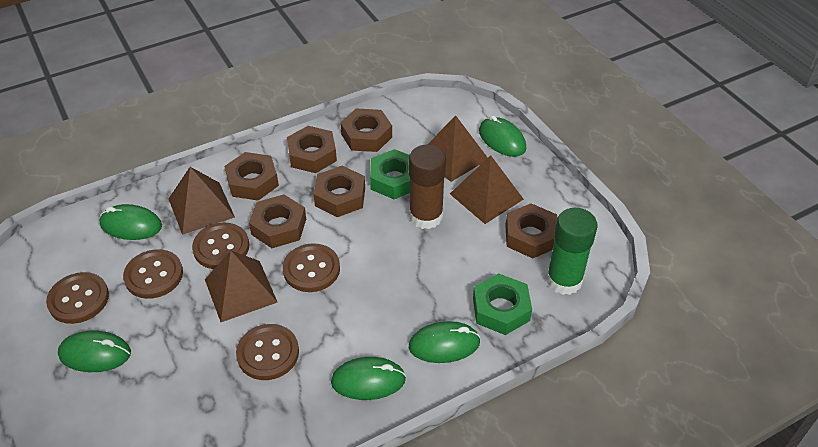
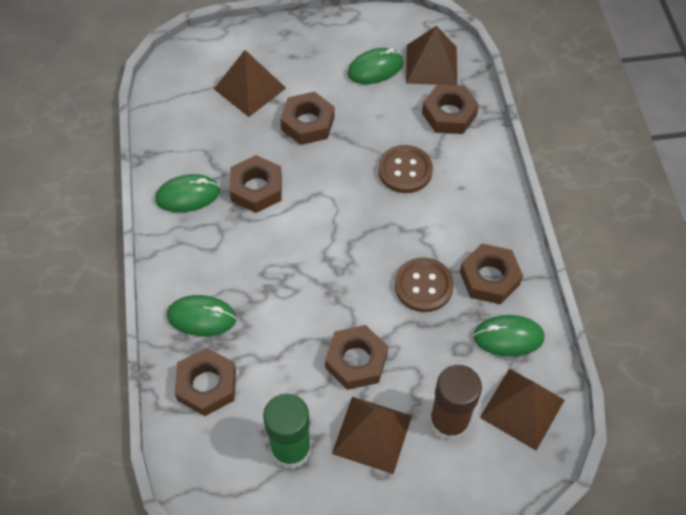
brown button: 5 -> 2
green mouse: 5 -> 4
green nut: 2 -> 0

